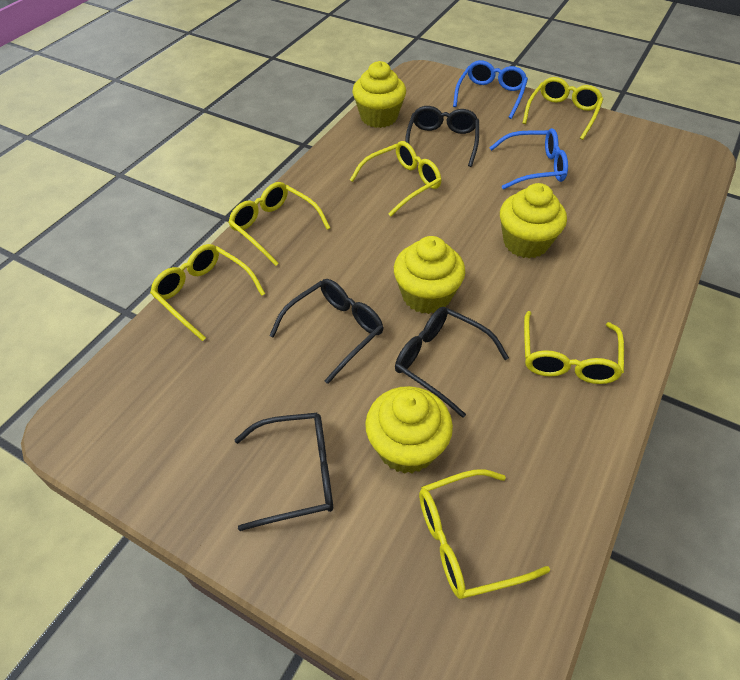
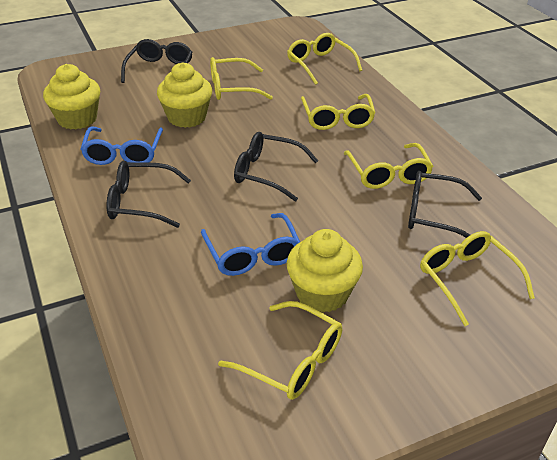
yellow cupcake: 4 -> 3

